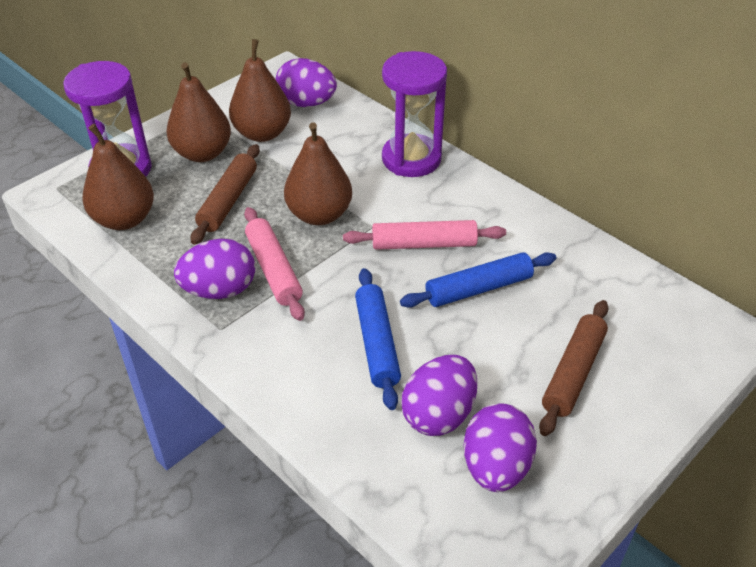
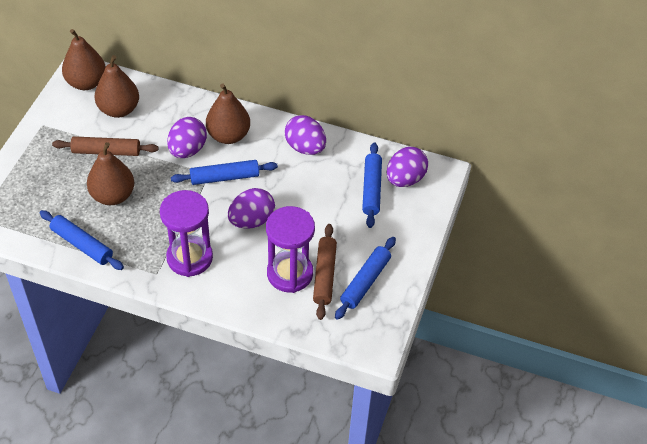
blue rolling pin: 2 -> 4
pink rolling pin: 2 -> 0

